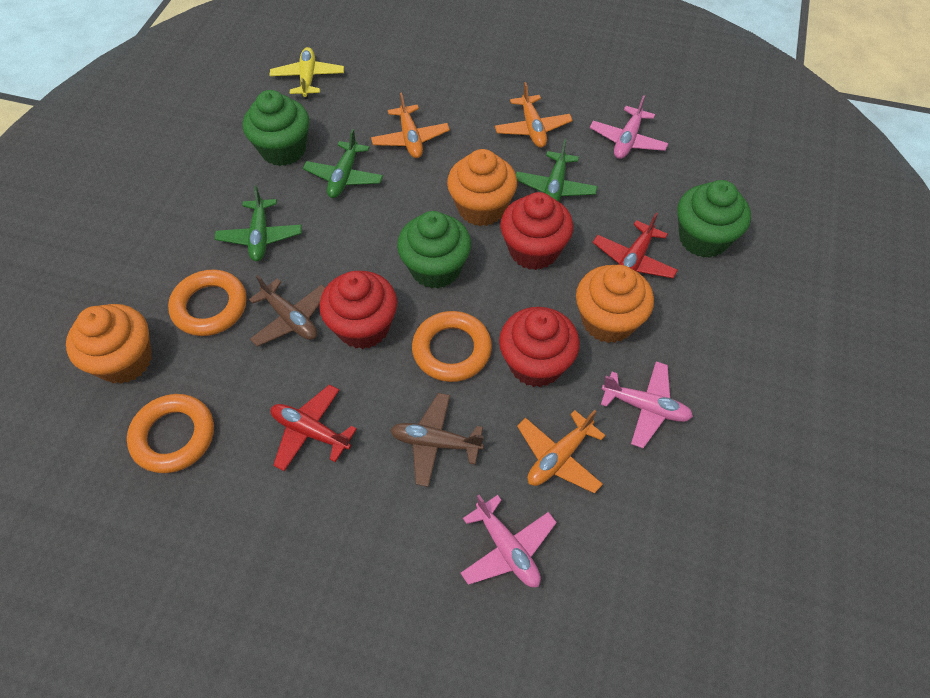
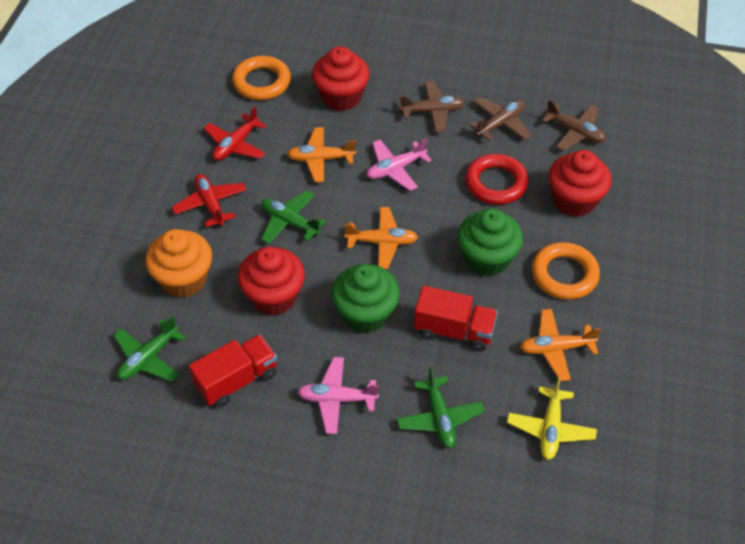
brown plane: 2 -> 3
green cupcake: 3 -> 2
orange cupcake: 3 -> 1
orange ring: 3 -> 2
pink plane: 3 -> 2
red ring: 0 -> 1
red truck: 0 -> 2

